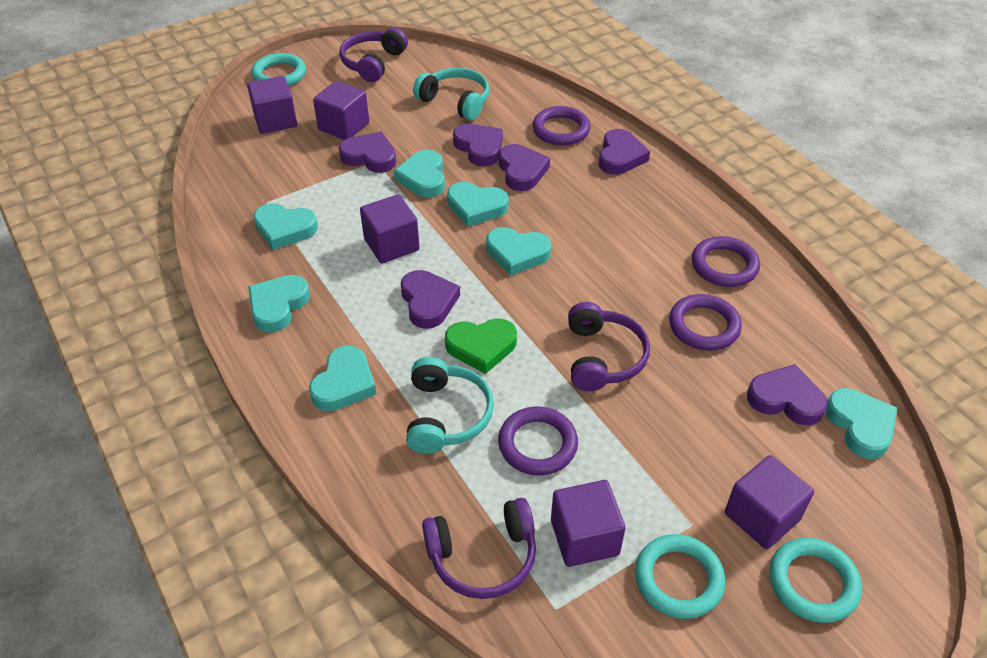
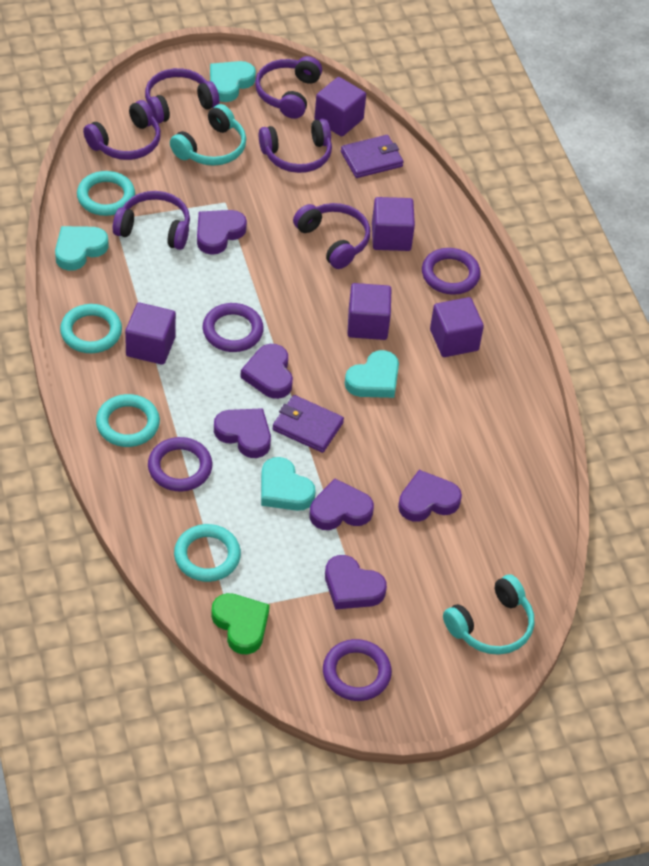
purple headphones: 3 -> 6
purple wallet: 0 -> 2
turquoise heart: 7 -> 4
turquoise ring: 3 -> 4

